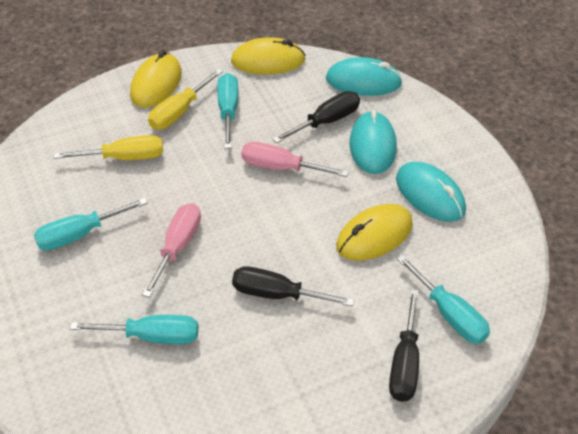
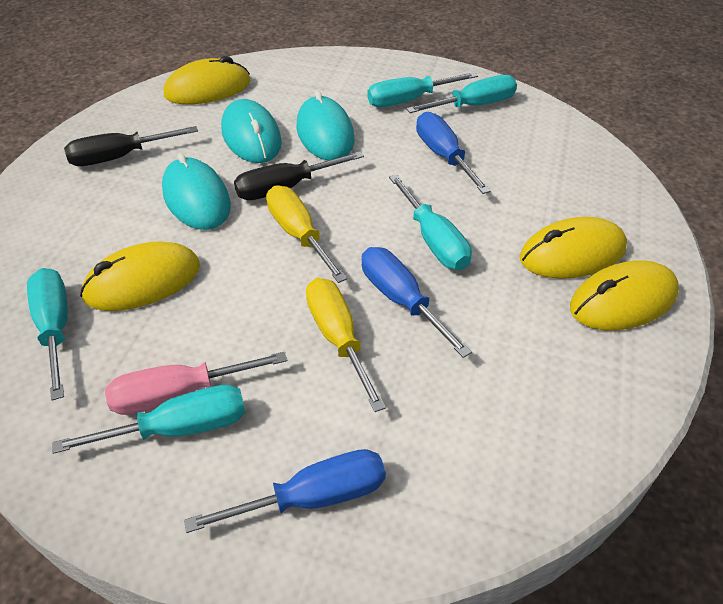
black screwdriver: 3 -> 2
blue screwdriver: 0 -> 3
pink screwdriver: 2 -> 1
turquoise screwdriver: 4 -> 5
yellow mouse: 3 -> 4

